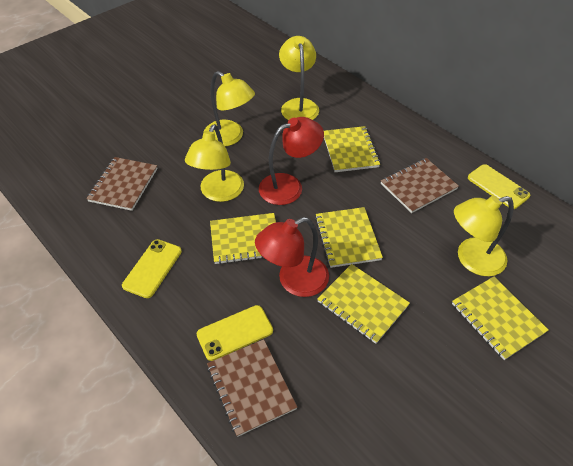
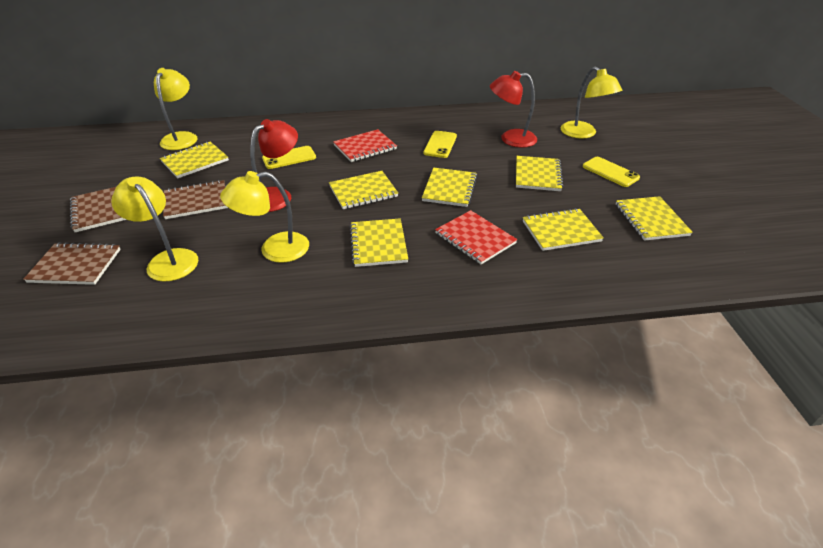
red notebook: 0 -> 2
yellow notebook: 5 -> 7

